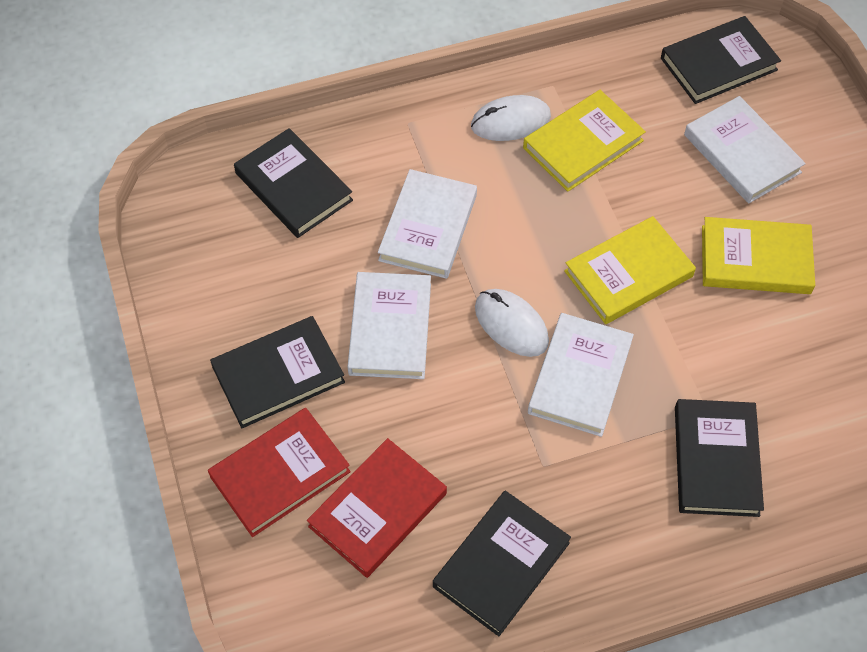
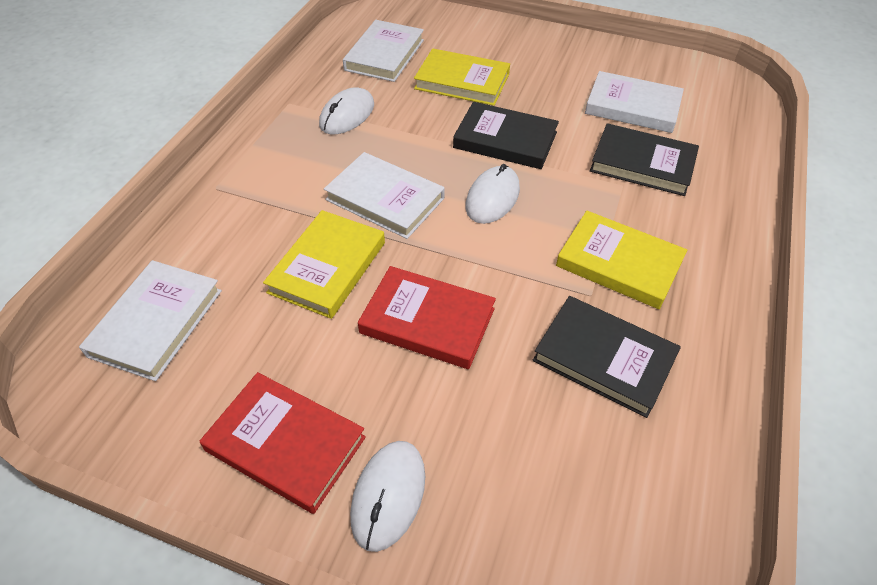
black book: 5 -> 3
white mouse: 2 -> 3

